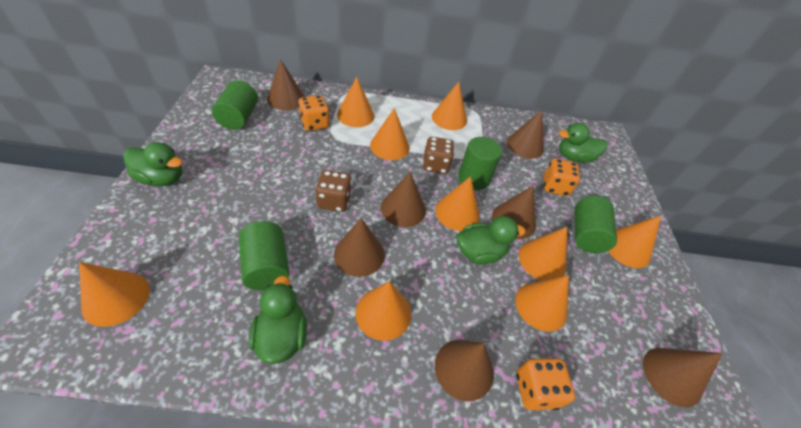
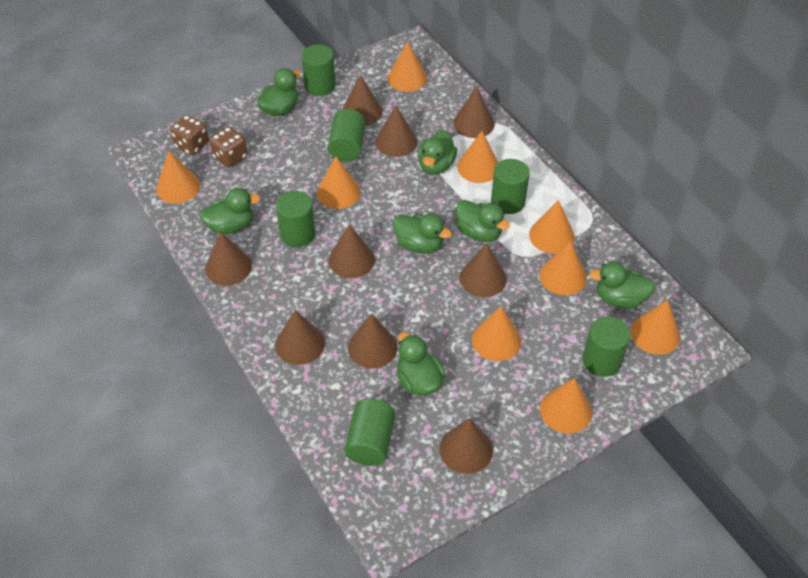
brown cone: 7 -> 9
green cylinder: 4 -> 6
green duck: 4 -> 7
orange dice: 3 -> 0

